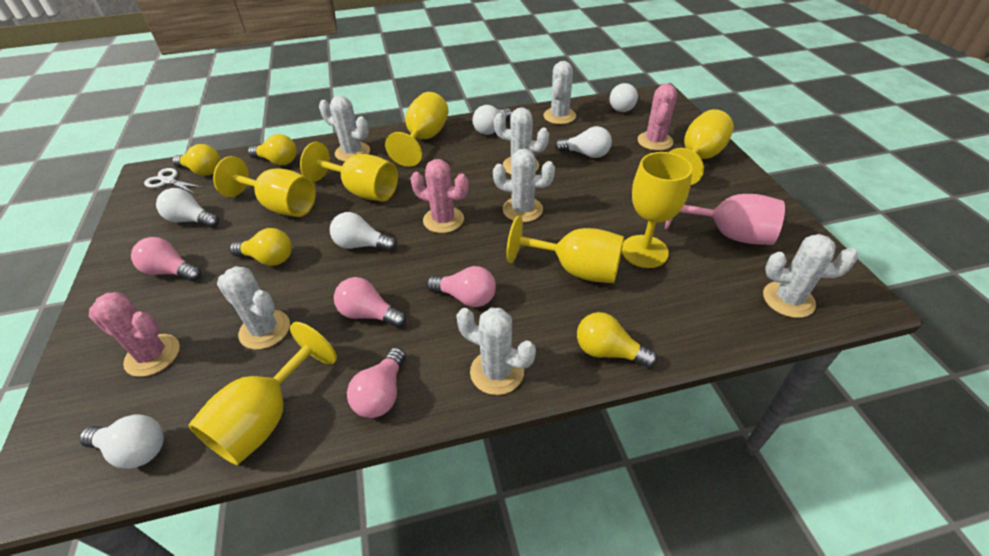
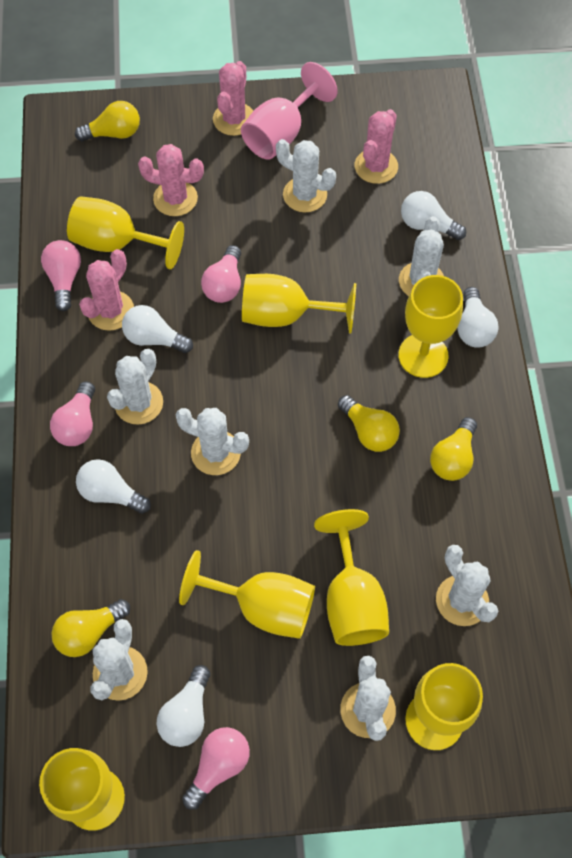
pink cactus: 3 -> 4
white light bulb: 6 -> 5
white scissors: 1 -> 0

